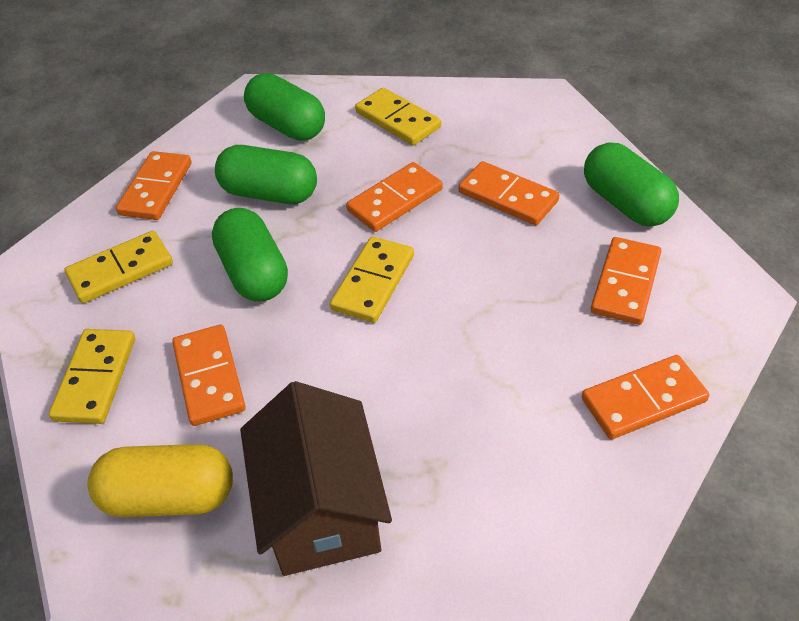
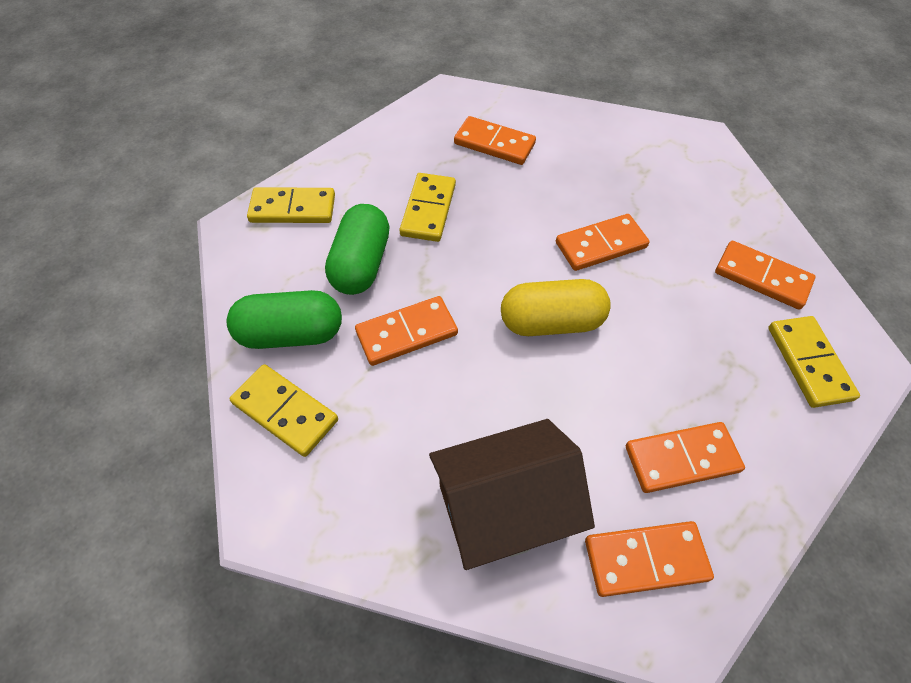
green capsule: 4 -> 2

